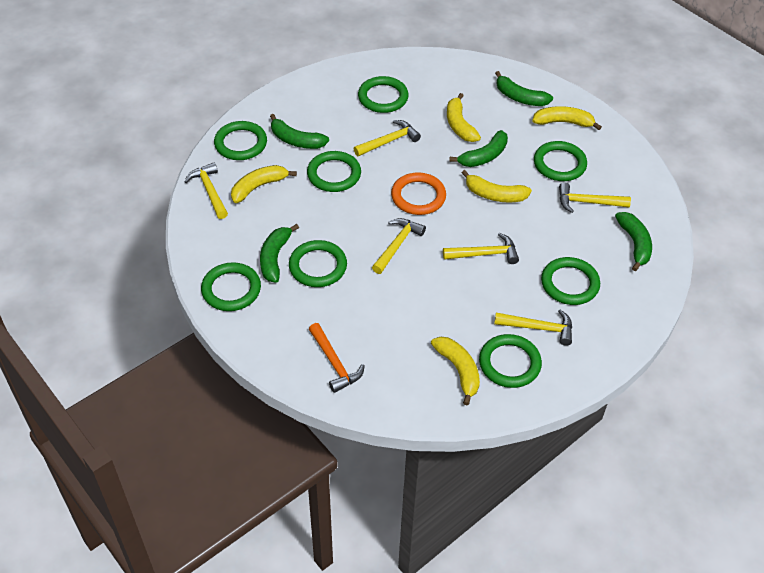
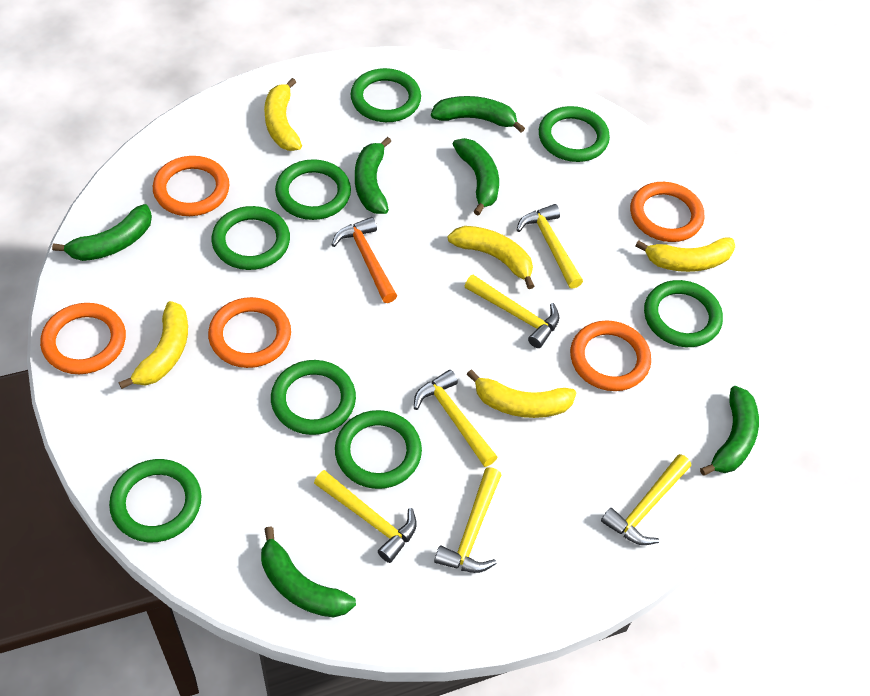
green banana: 5 -> 6
orange ring: 1 -> 5

